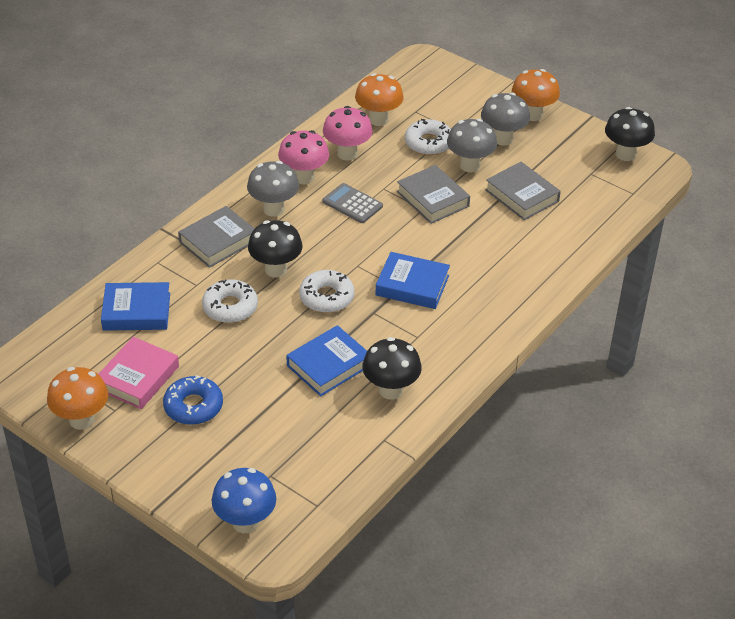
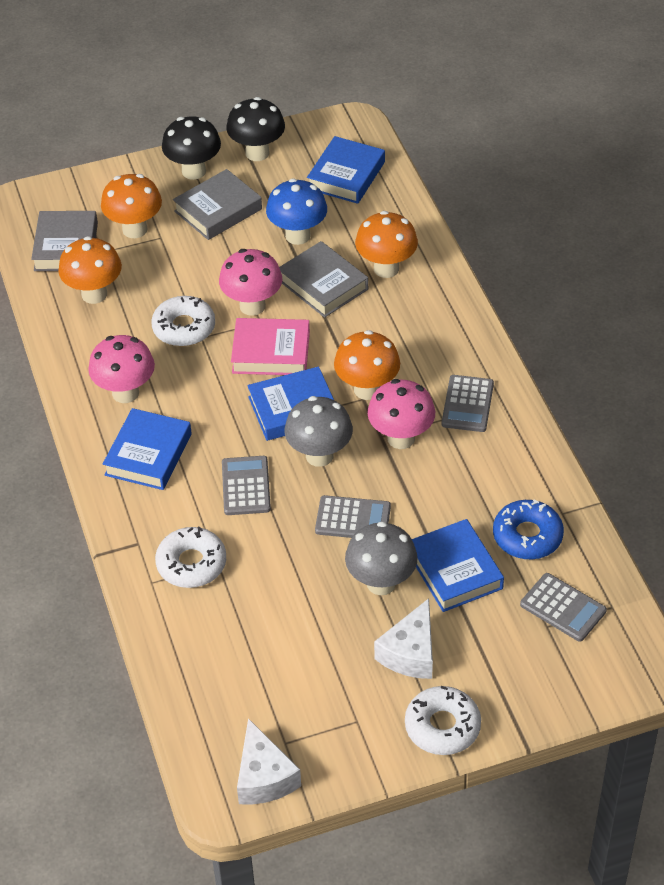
black mushroom: 3 -> 2
blue book: 3 -> 4
grey calculator: 1 -> 4
grey mushroom: 3 -> 2
orange mushroom: 3 -> 4
pink mushroom: 2 -> 3
white cheese: 0 -> 2

